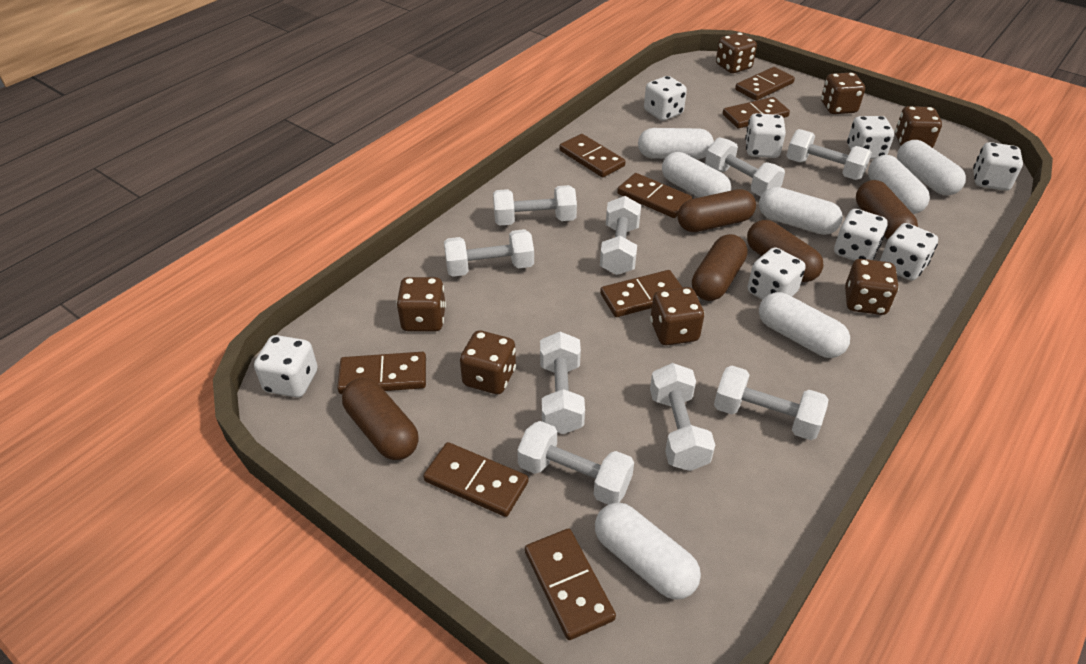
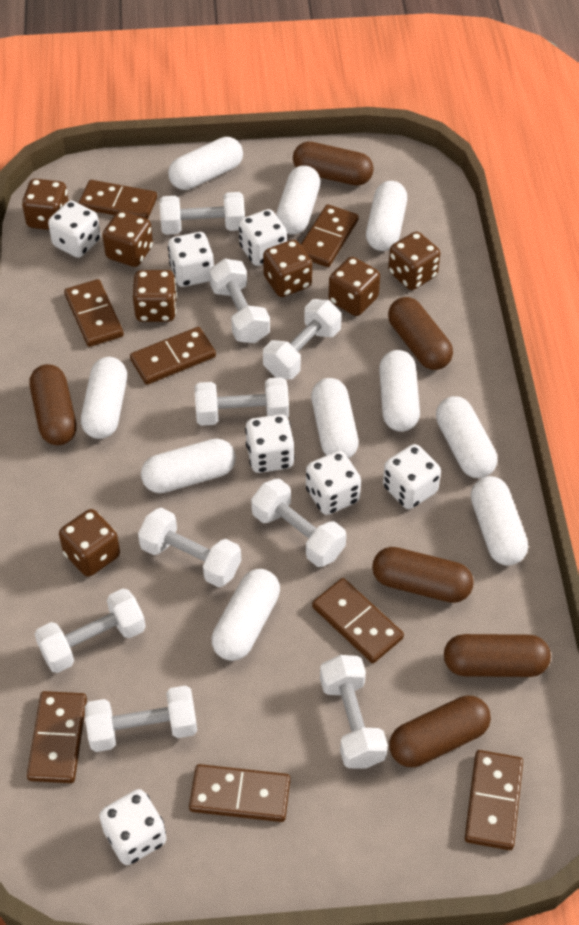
brown capsule: 5 -> 6
white capsule: 7 -> 10
white dice: 8 -> 7

